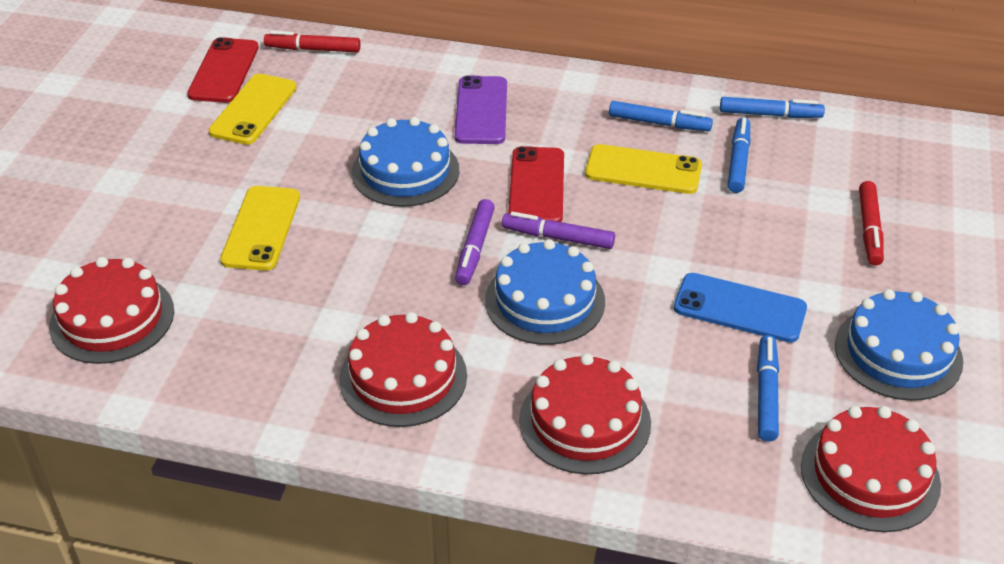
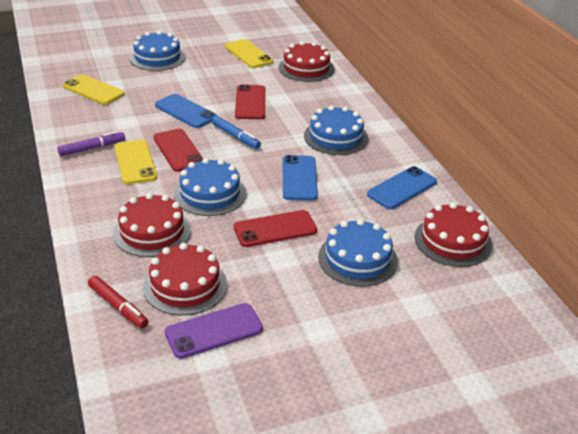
blue cake: 3 -> 4
blue marker: 4 -> 1
blue phone: 1 -> 3
purple marker: 2 -> 1
red marker: 2 -> 1
red phone: 2 -> 3

